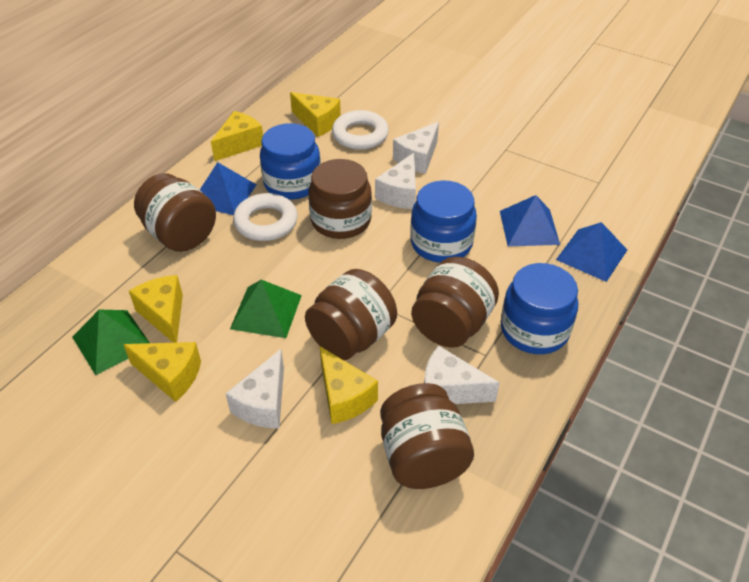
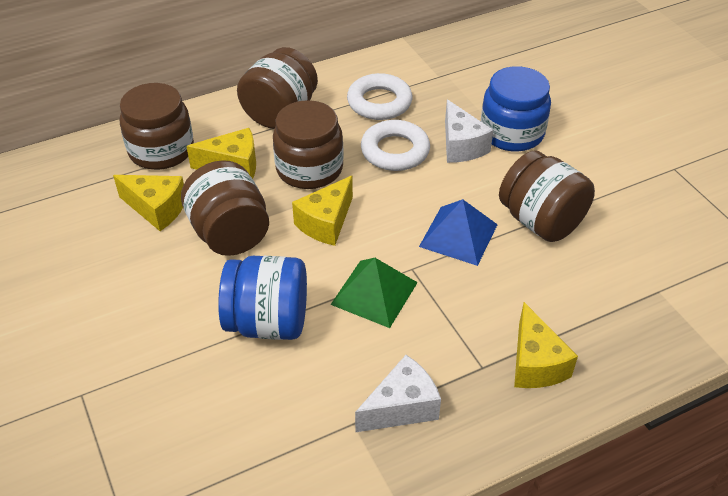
blue jar: 3 -> 2
blue pyramid: 3 -> 1
green pyramid: 2 -> 1
white cheese: 4 -> 2
yellow cheese: 5 -> 4

